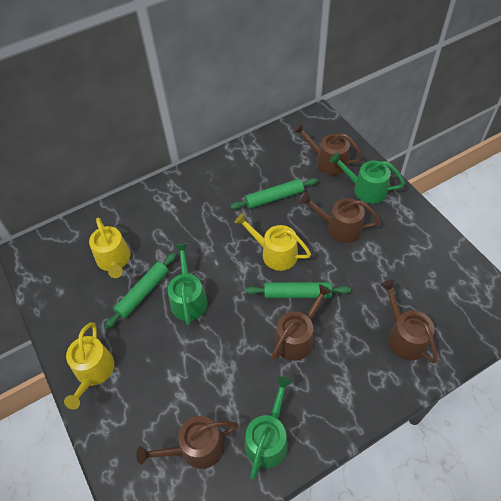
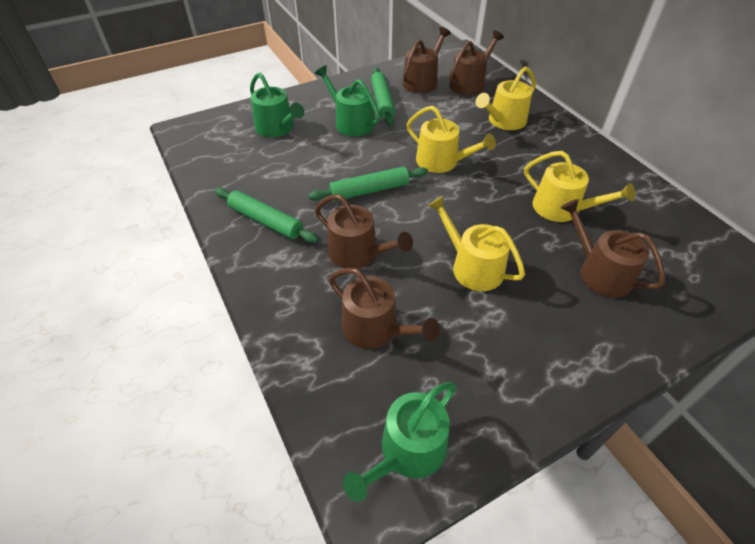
yellow watering can: 3 -> 4

